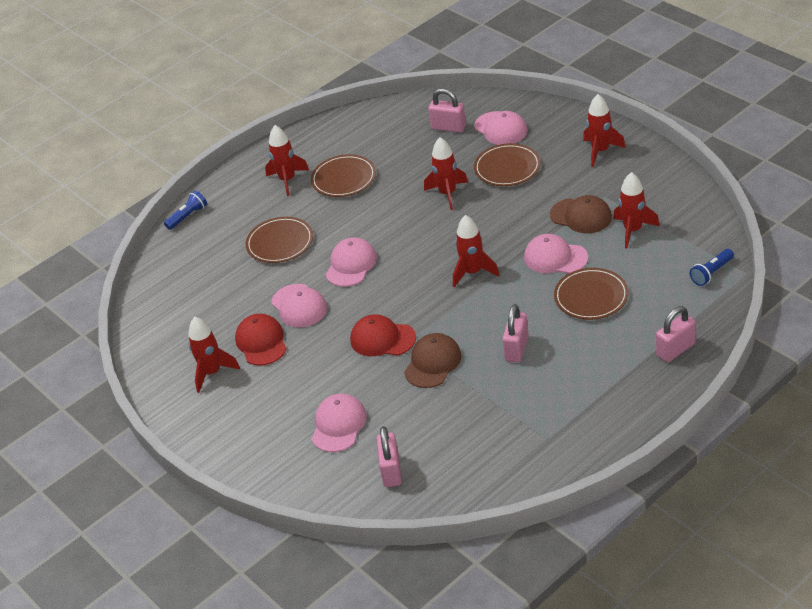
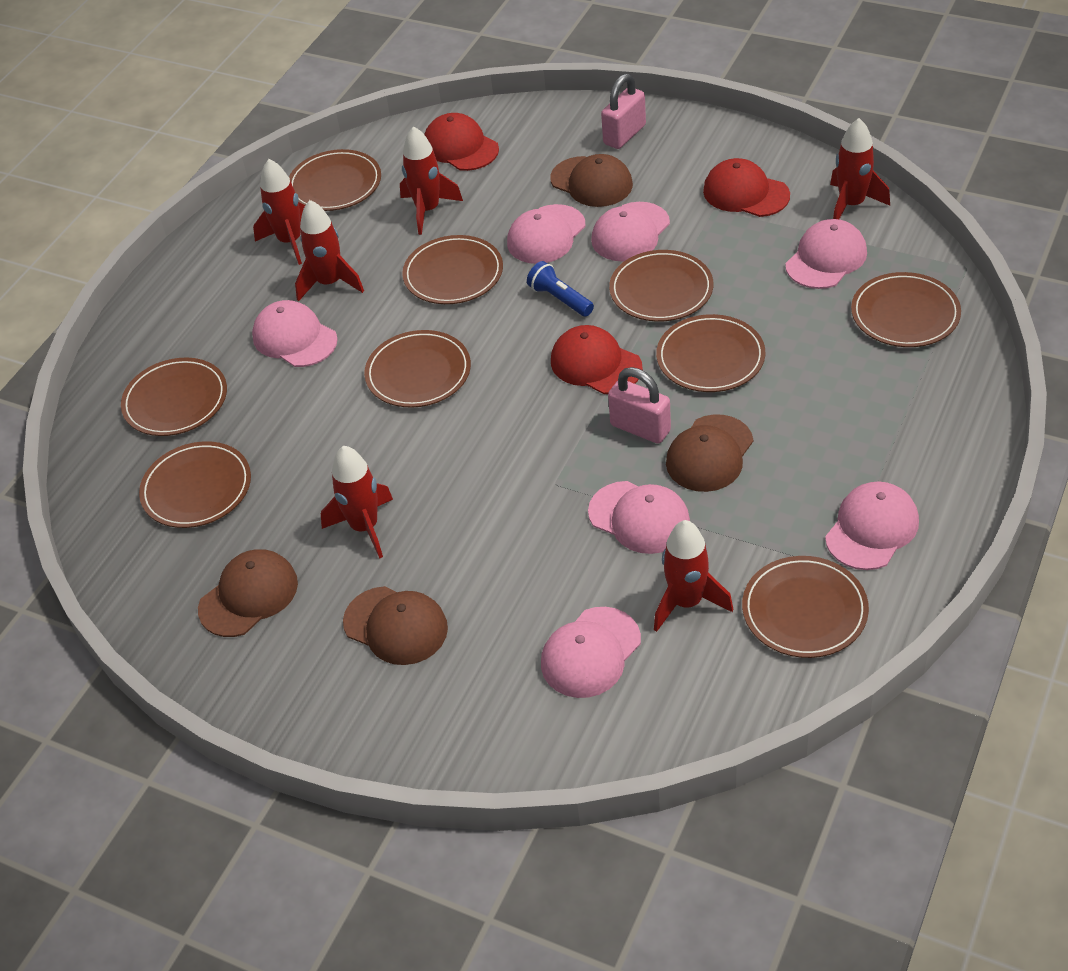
blue flashlight: 2 -> 1
brown cap: 2 -> 4
brown plate: 4 -> 9
pink cap: 5 -> 7
pink padlock: 4 -> 2
red cap: 2 -> 3

